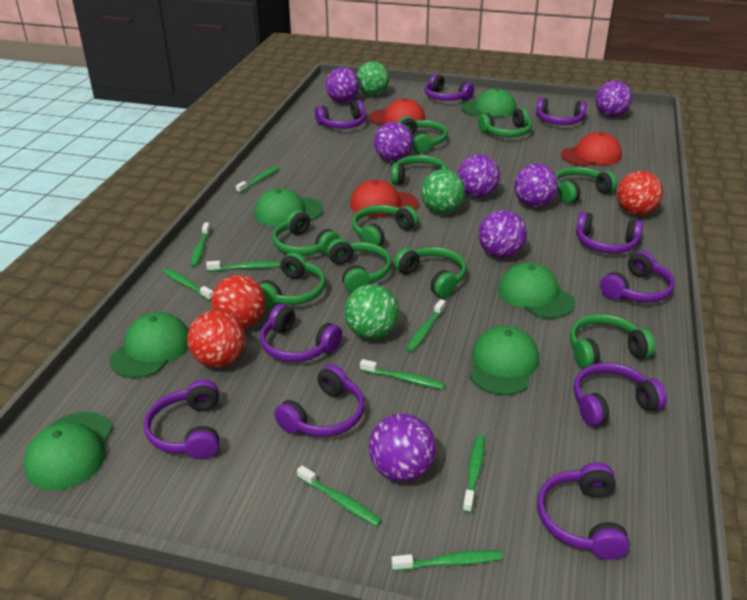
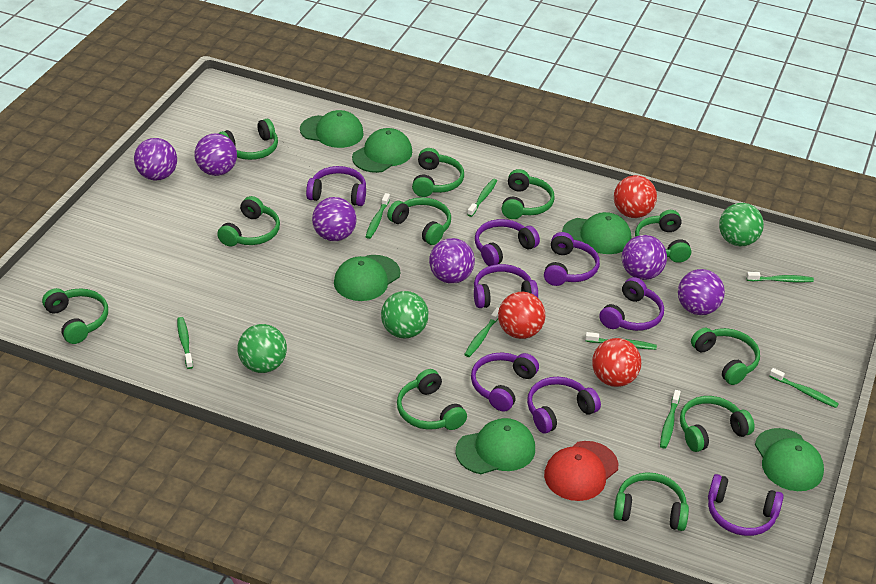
green headphones: 10 -> 11
green toothbrush: 9 -> 8
purple ball: 7 -> 6
purple headphones: 10 -> 8
red cap: 3 -> 1

